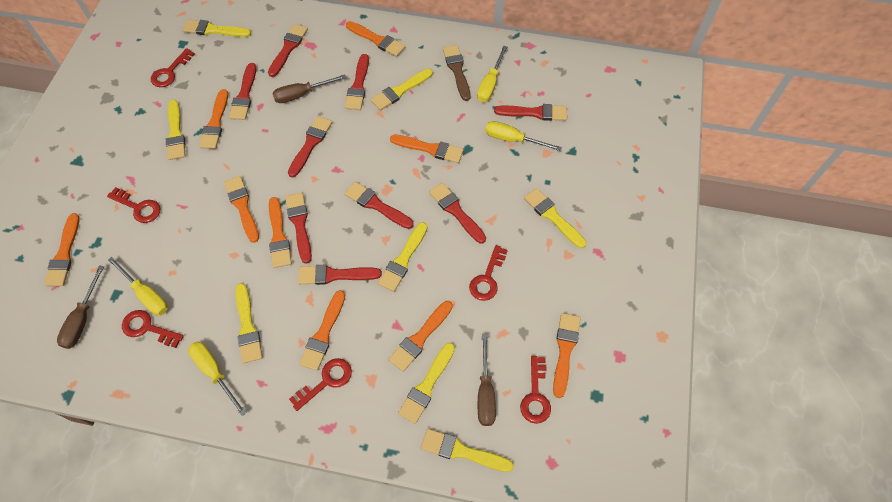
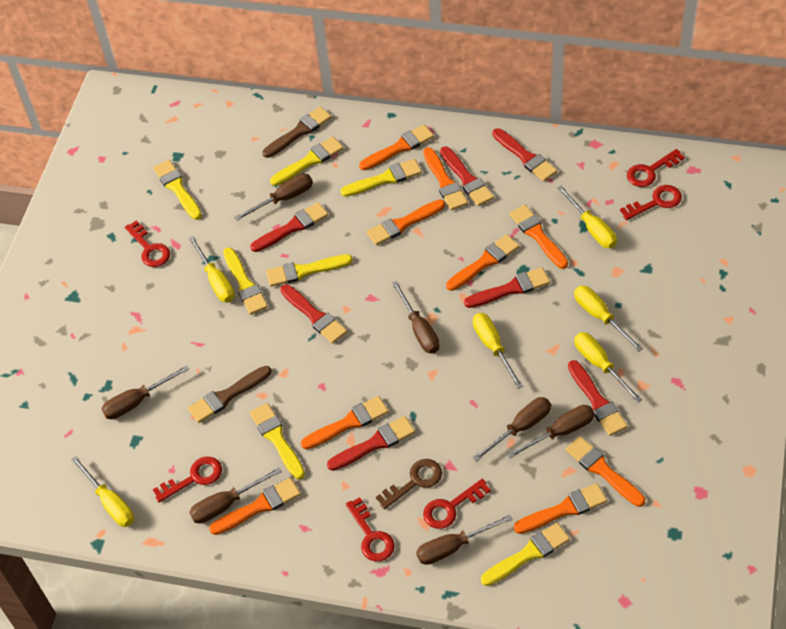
brown brush: 1 -> 2
brown key: 0 -> 1
brown screwdriver: 3 -> 7
red brush: 9 -> 7
yellow brush: 8 -> 7
yellow screwdriver: 4 -> 6

